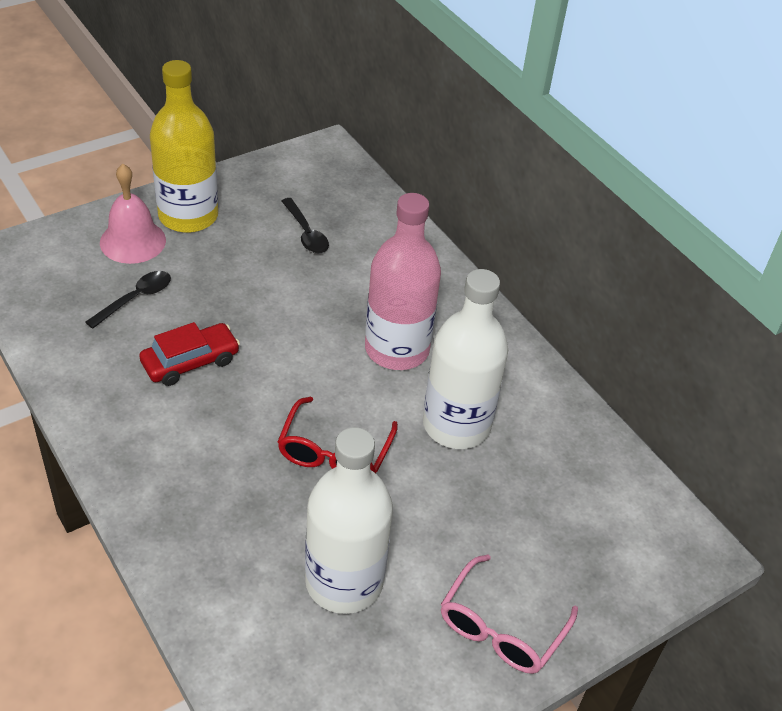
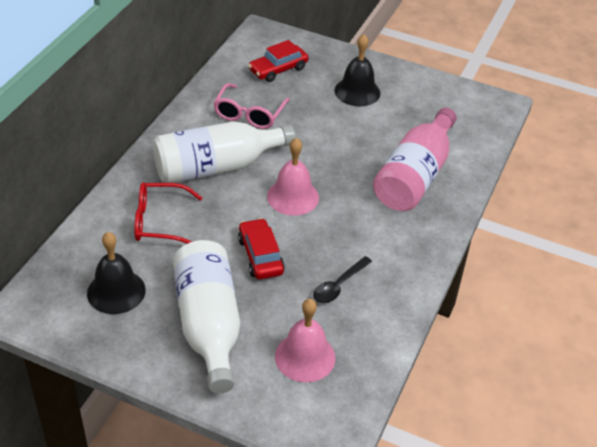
black bell: 0 -> 2
black spoon: 2 -> 1
pink bell: 1 -> 2
red car: 1 -> 2
yellow bottle: 1 -> 0

